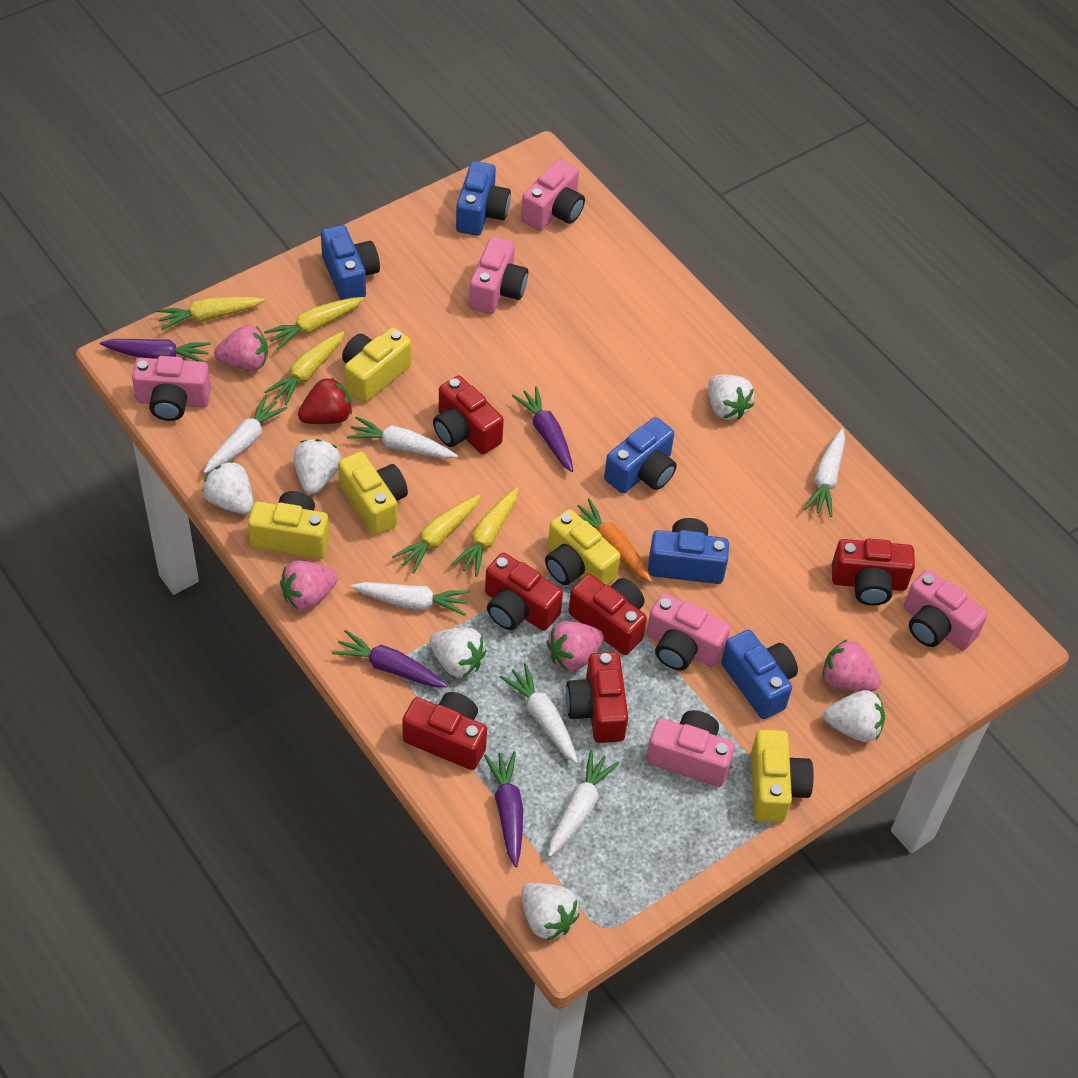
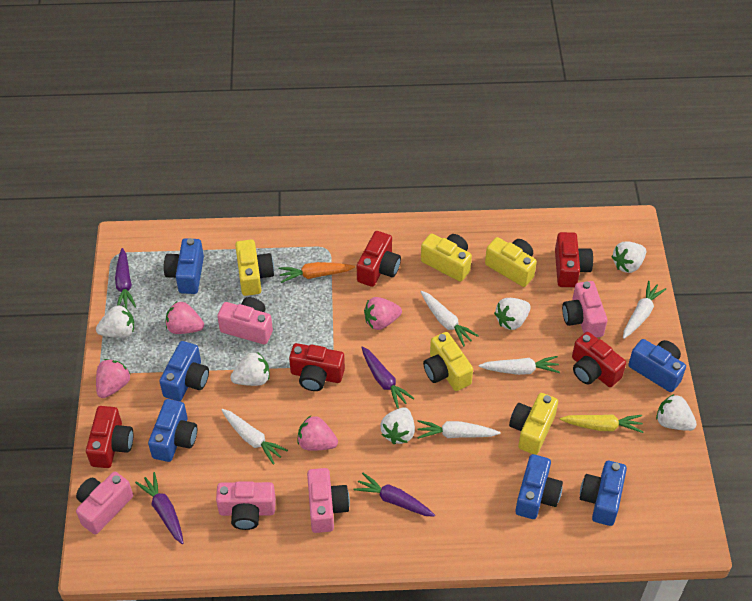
blue camera: 5 -> 6
pink camera: 6 -> 5
red camera: 6 -> 5
red strawberry: 1 -> 0
white carrot: 6 -> 5
yellow carrot: 5 -> 1

